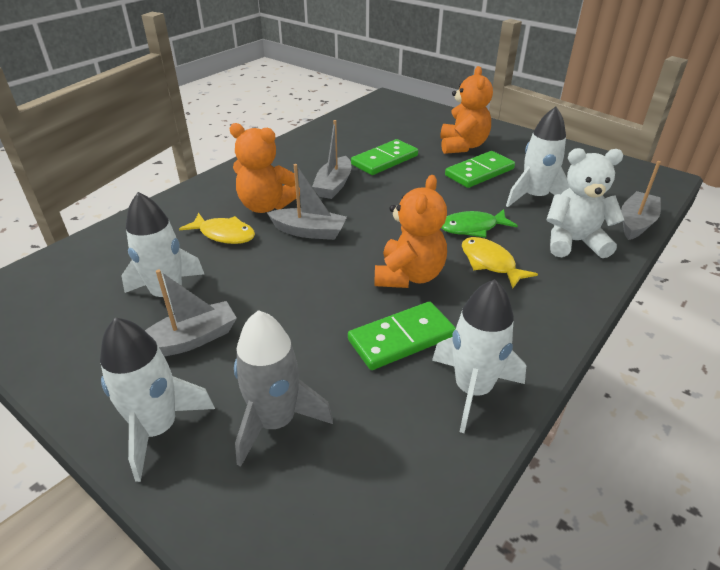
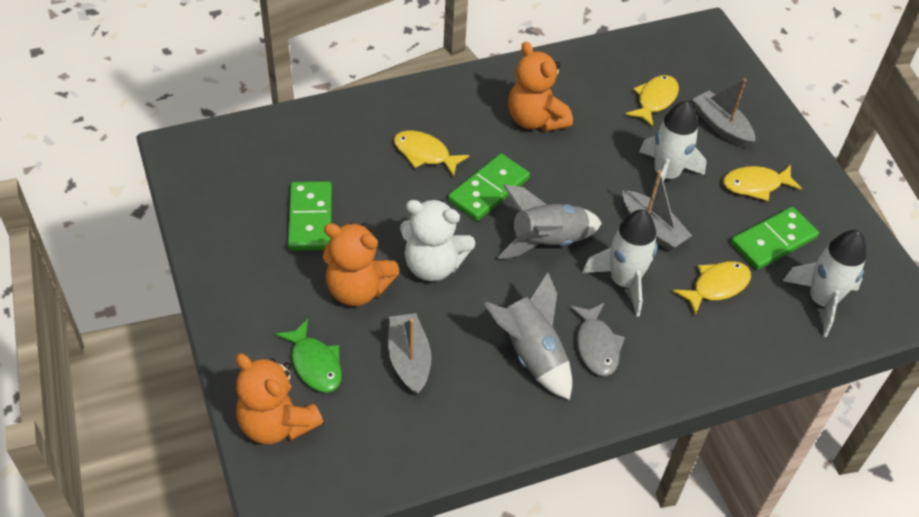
grey boat: 4 -> 3
grey fish: 0 -> 1
grey rocket: 1 -> 2
white rocket: 4 -> 3
yellow fish: 2 -> 4

